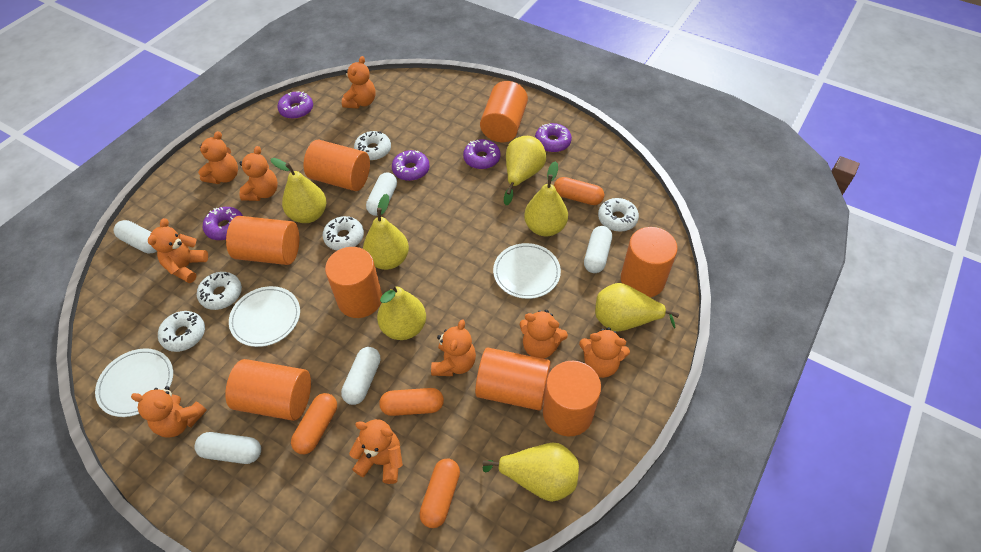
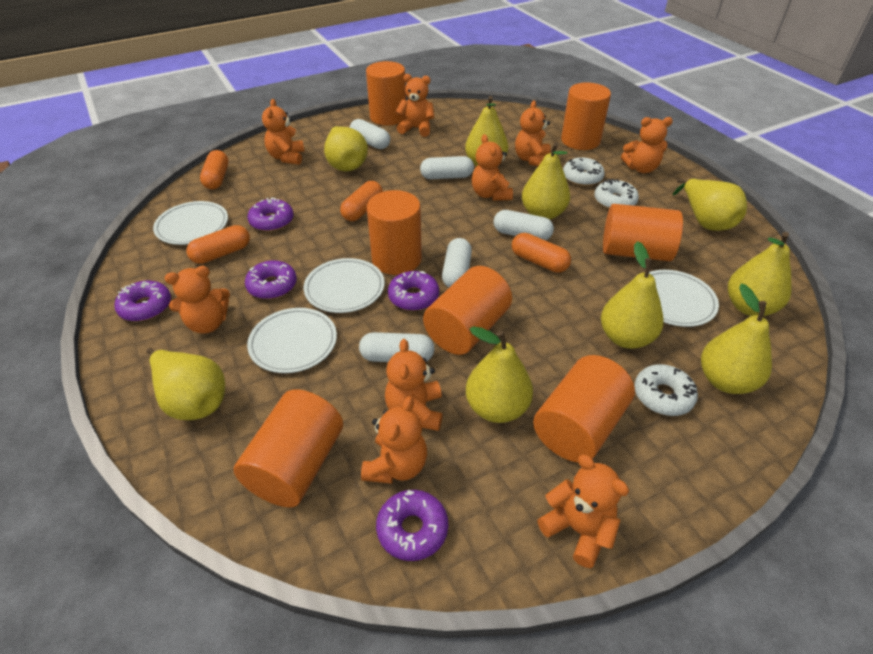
orange cylinder: 8 -> 7
white donut: 5 -> 3
white plate: 3 -> 4
yellow pear: 7 -> 9

